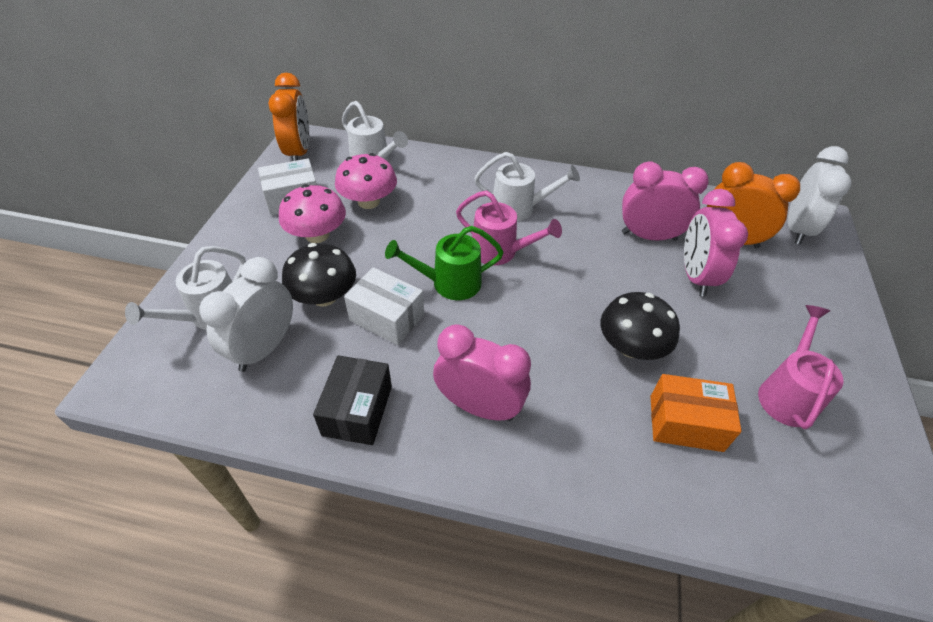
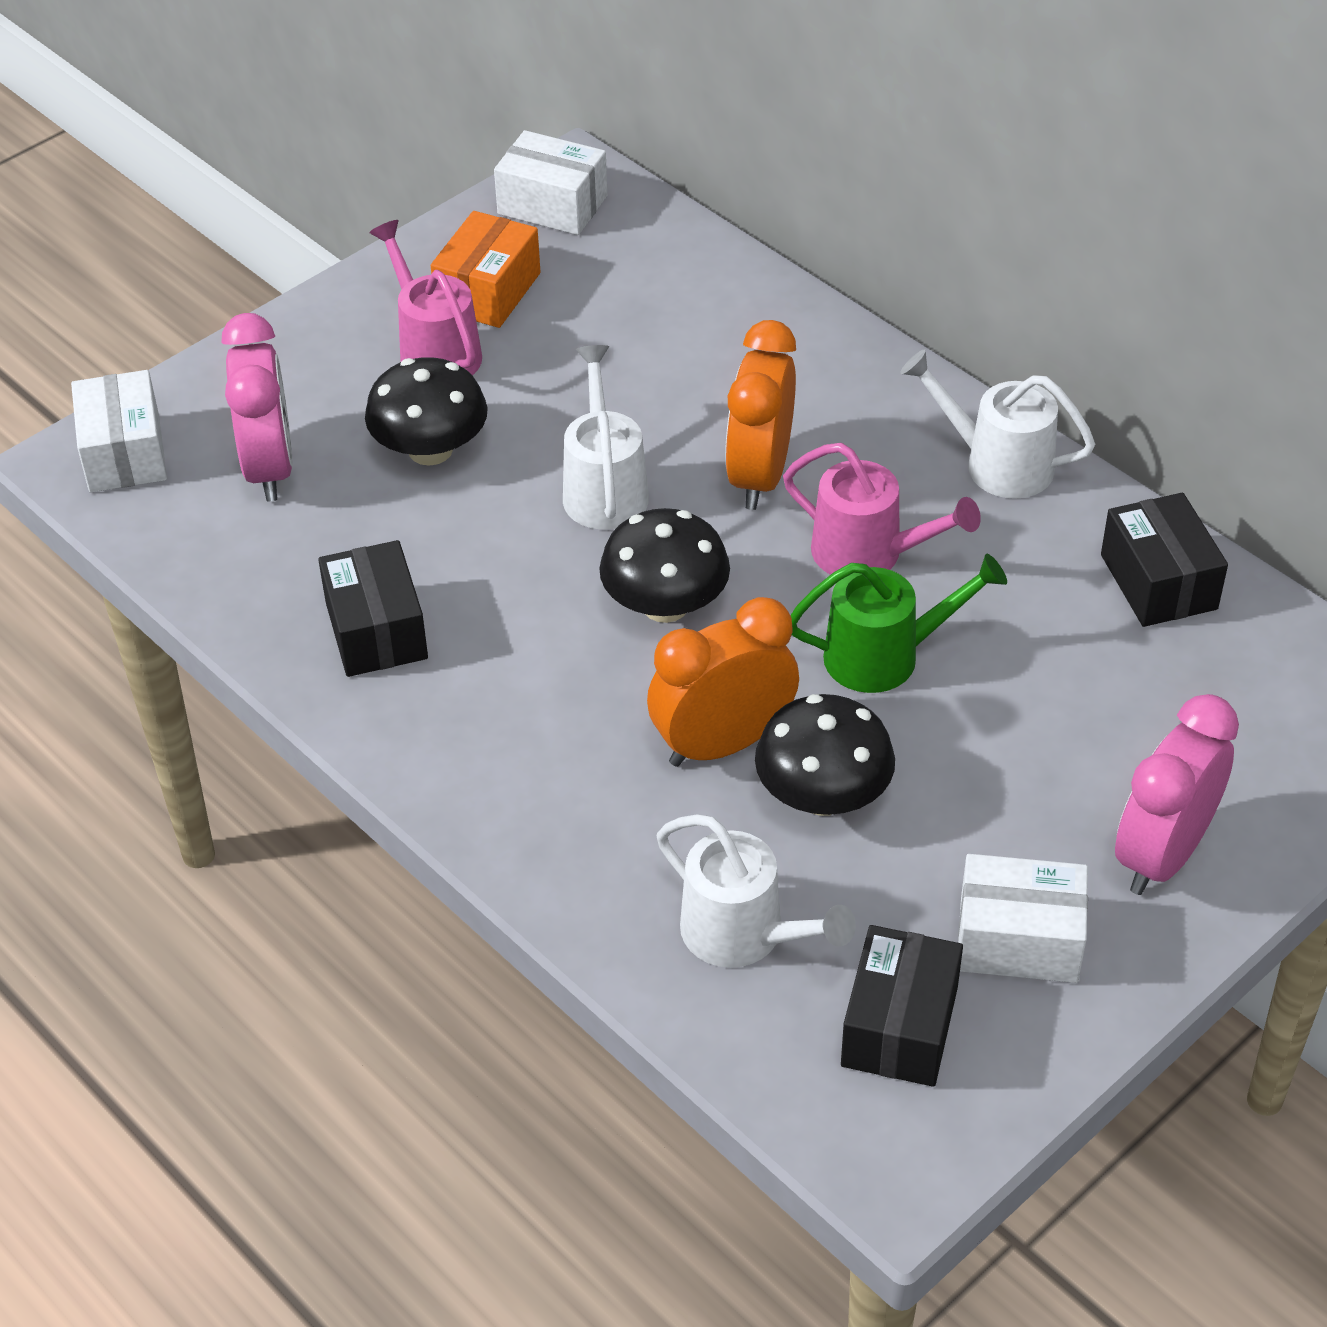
black box: 1 -> 3
black mushroom: 2 -> 3
pink clock: 3 -> 2
pink mushroom: 2 -> 0
white box: 2 -> 3
white clock: 2 -> 0

